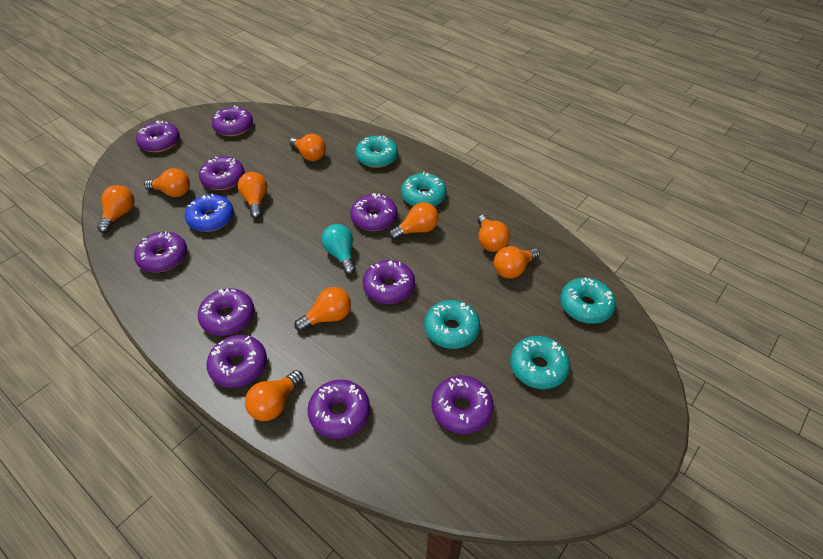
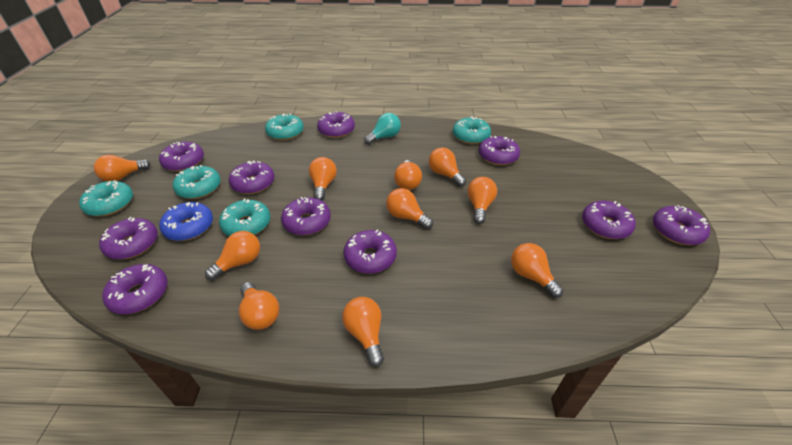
orange light bulb: 9 -> 10

